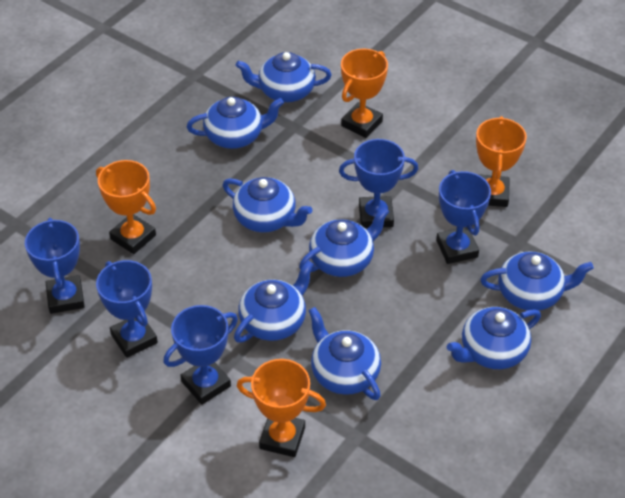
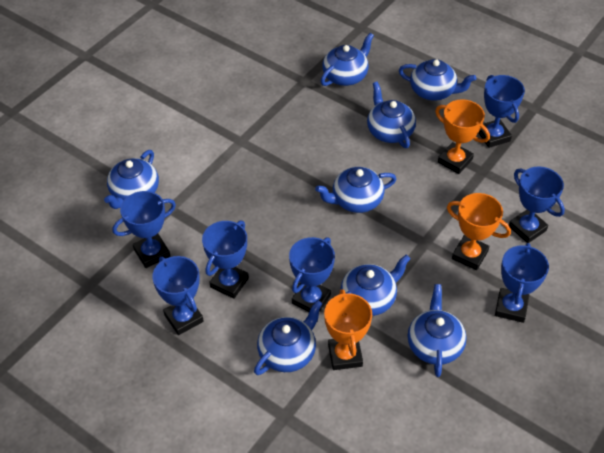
blue trophy: 5 -> 7
orange trophy: 4 -> 3

